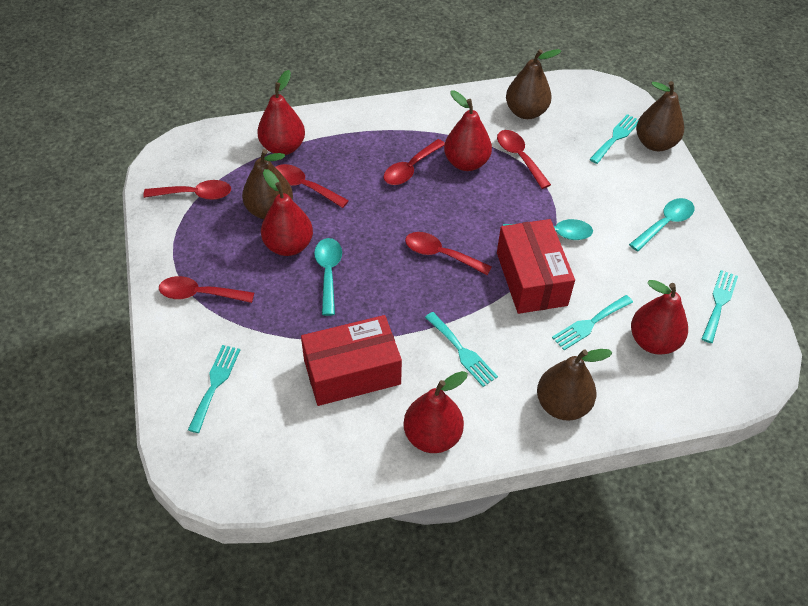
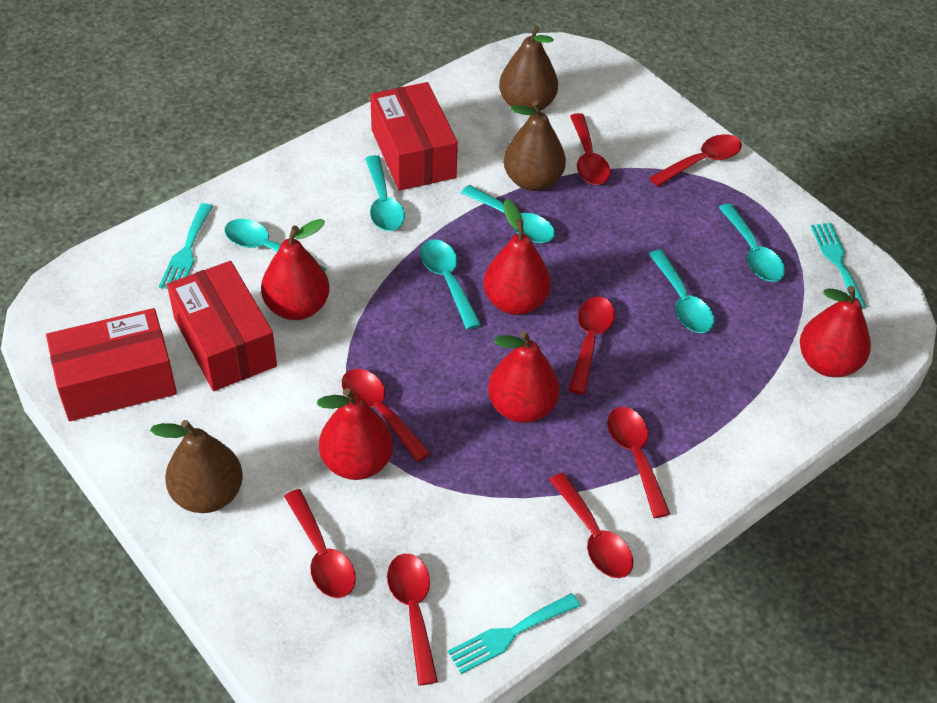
brown pear: 4 -> 3
red box: 2 -> 3
red spoon: 6 -> 8
turquoise fork: 5 -> 3
turquoise spoon: 3 -> 6

